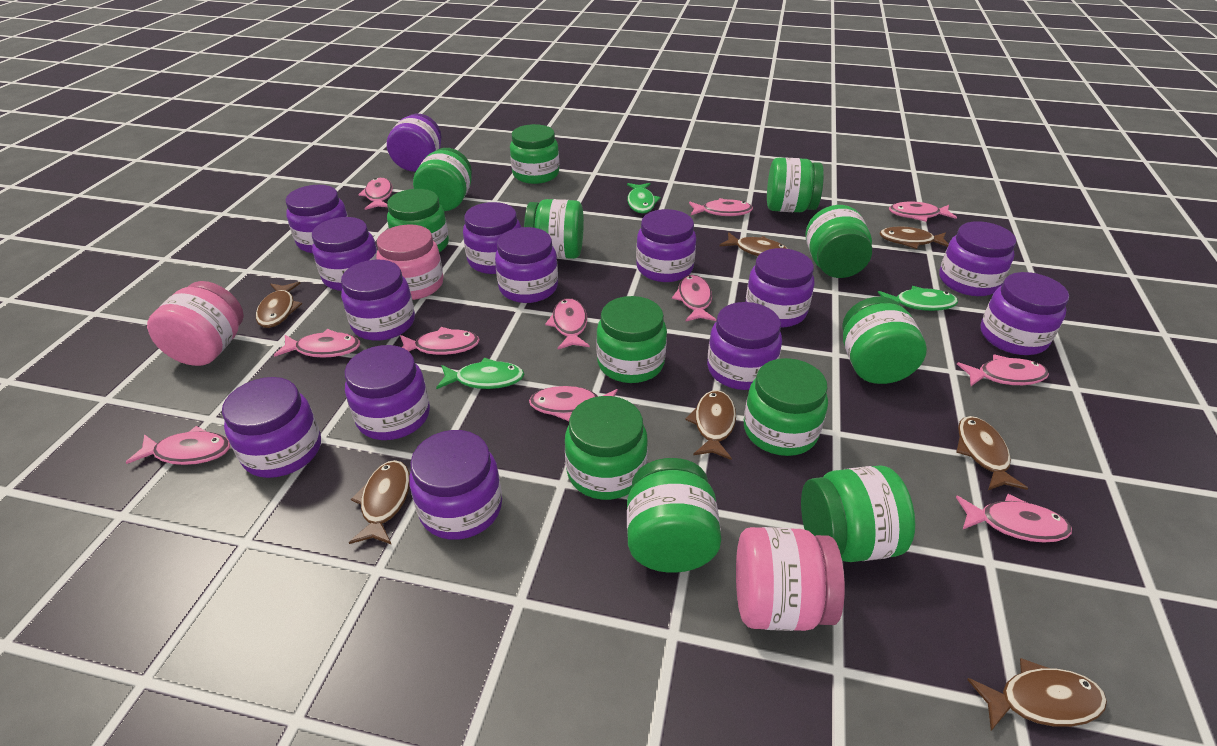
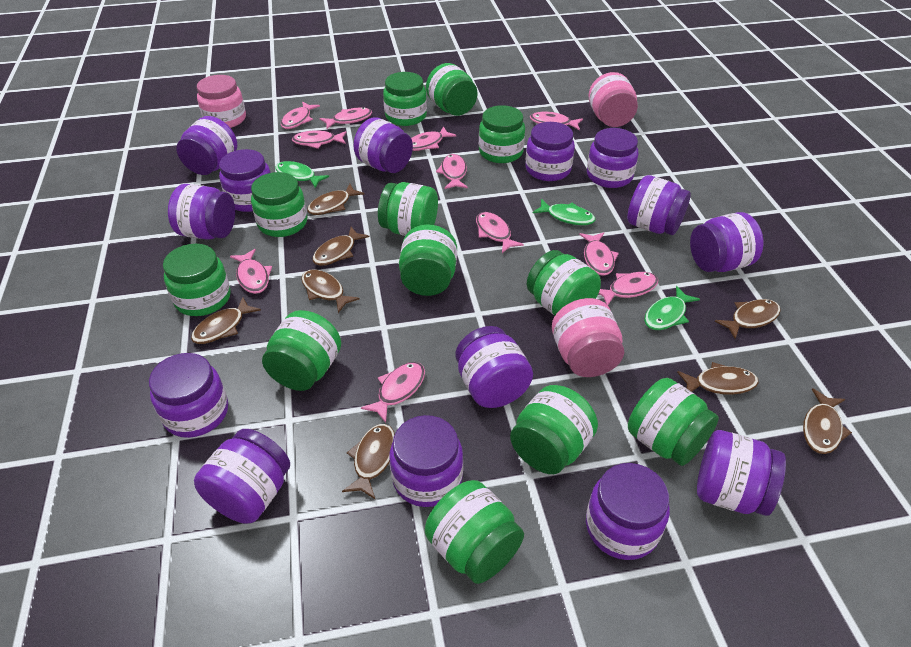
brown fish: 7 -> 8

